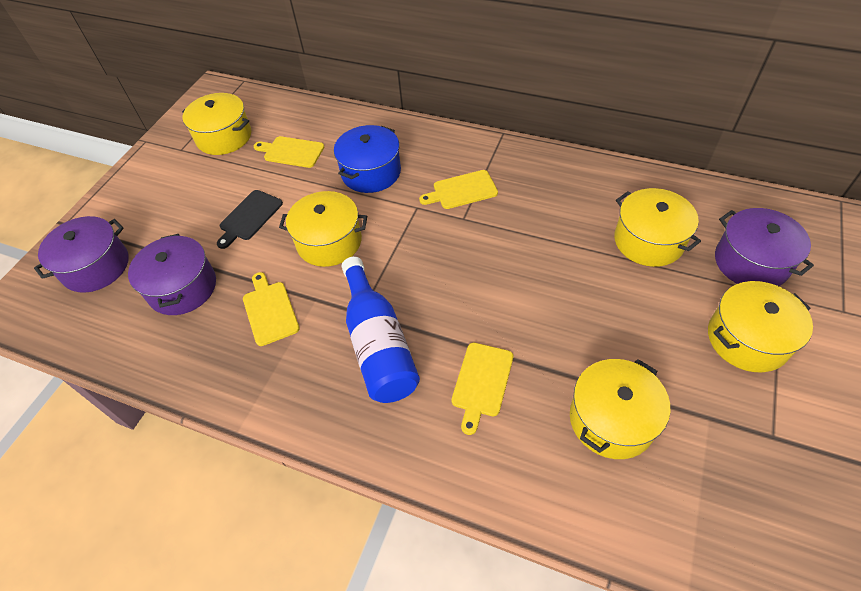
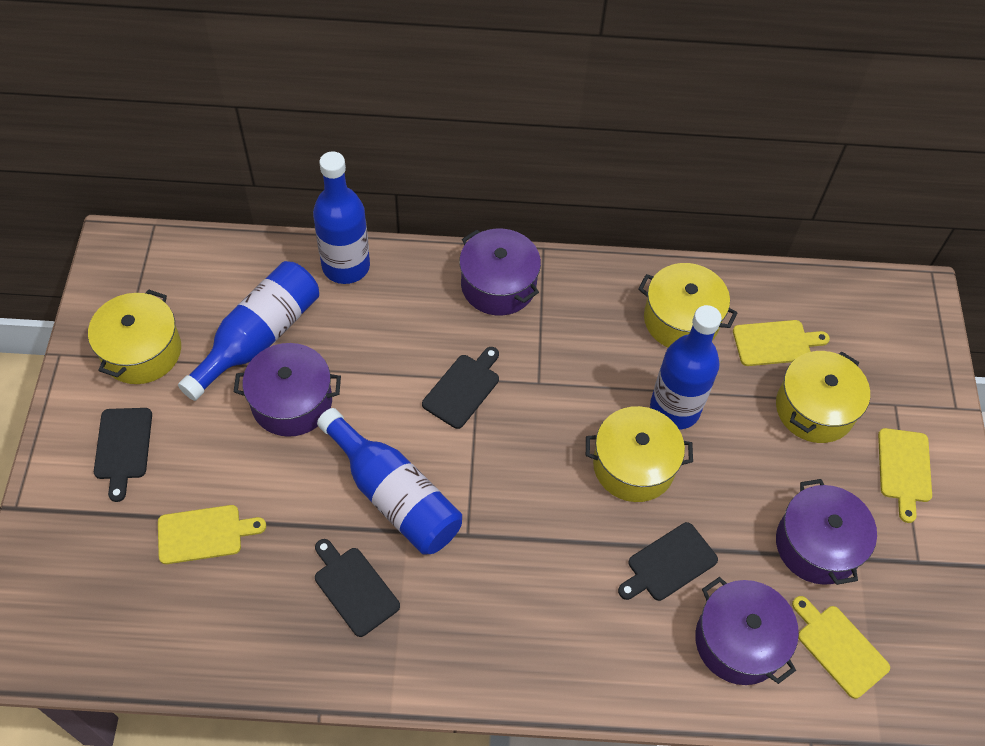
black cutting board: 1 -> 4
blue bottle: 1 -> 4
blue pot: 1 -> 0
purple pot: 3 -> 4
yellow pot: 5 -> 4

